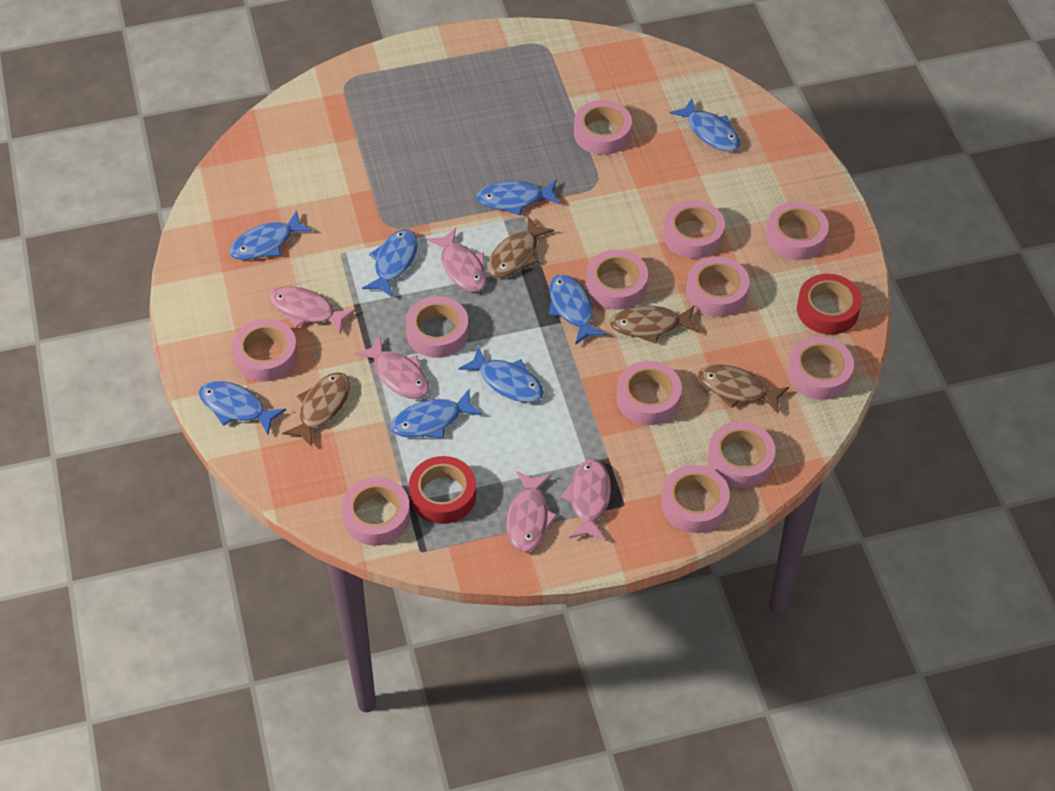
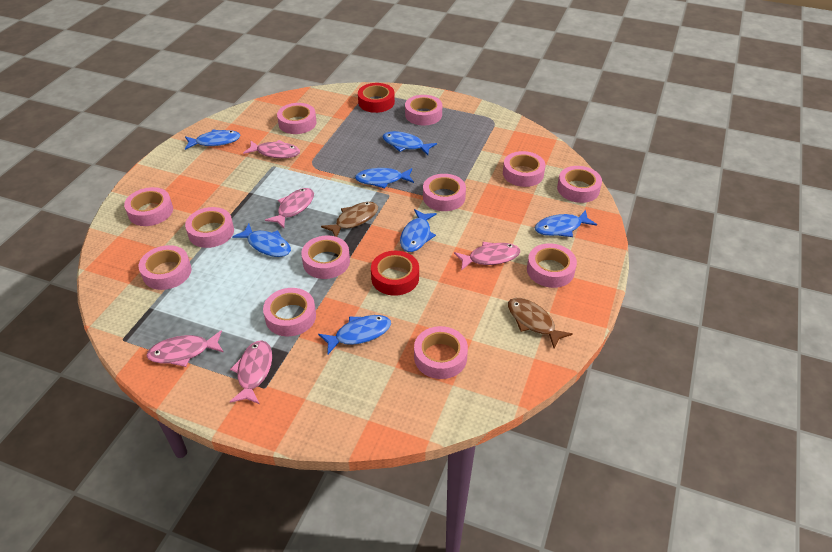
blue fish: 8 -> 7
brown fish: 4 -> 2

